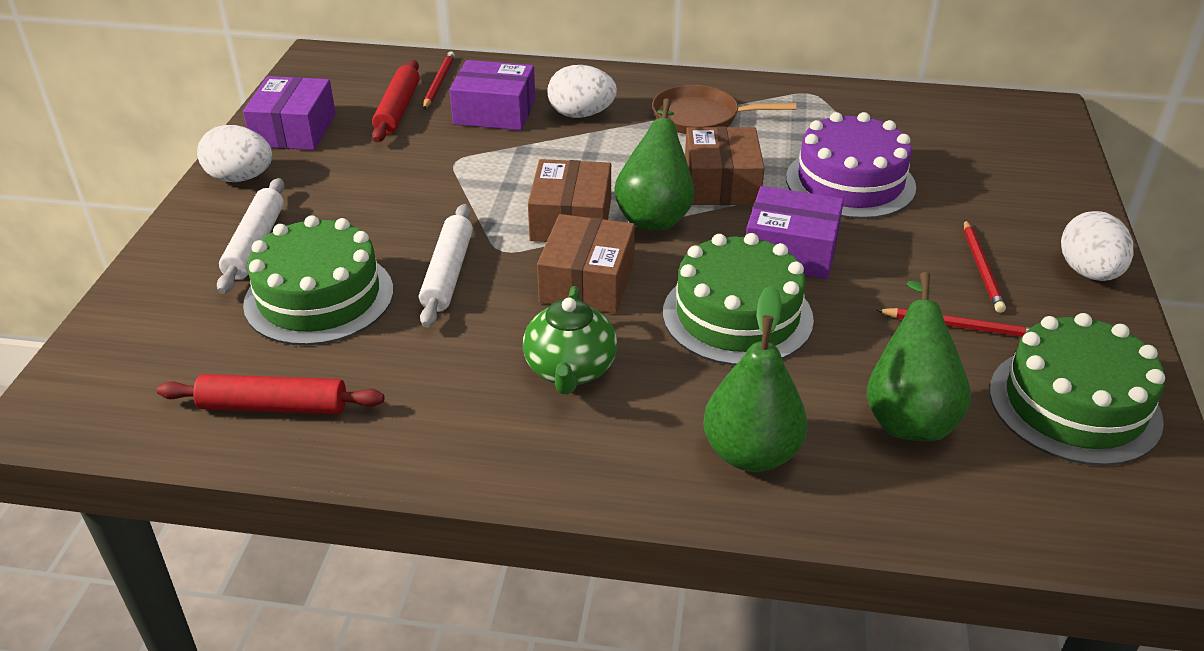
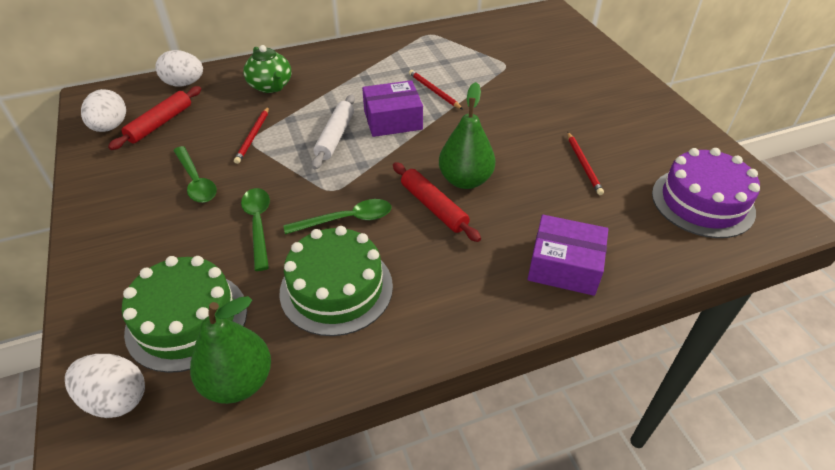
brown box: 3 -> 0
brown pan: 1 -> 0
green cake: 3 -> 2
green pear: 3 -> 2
green spoon: 0 -> 3
purple box: 3 -> 2
white rolling pin: 2 -> 1

